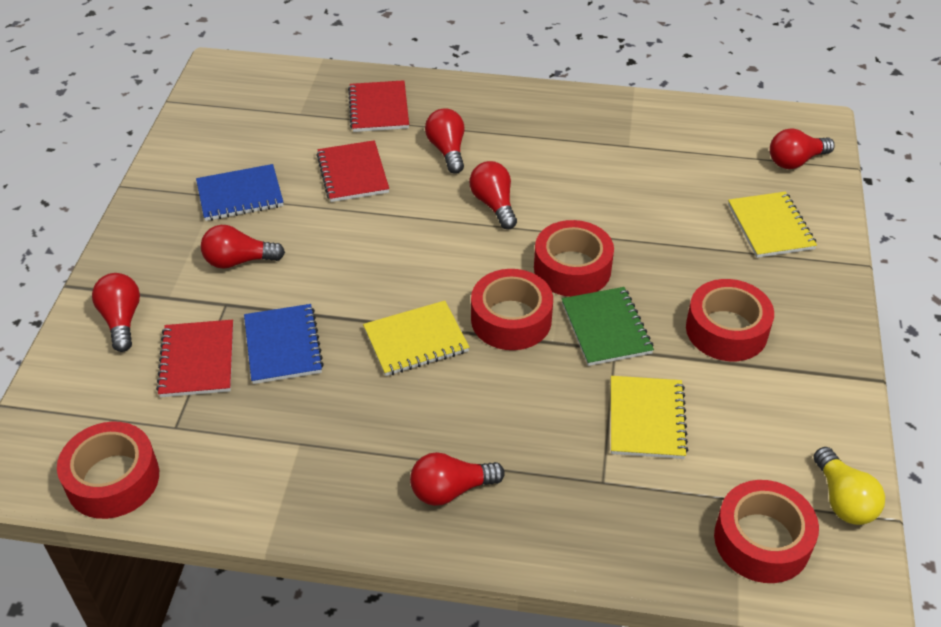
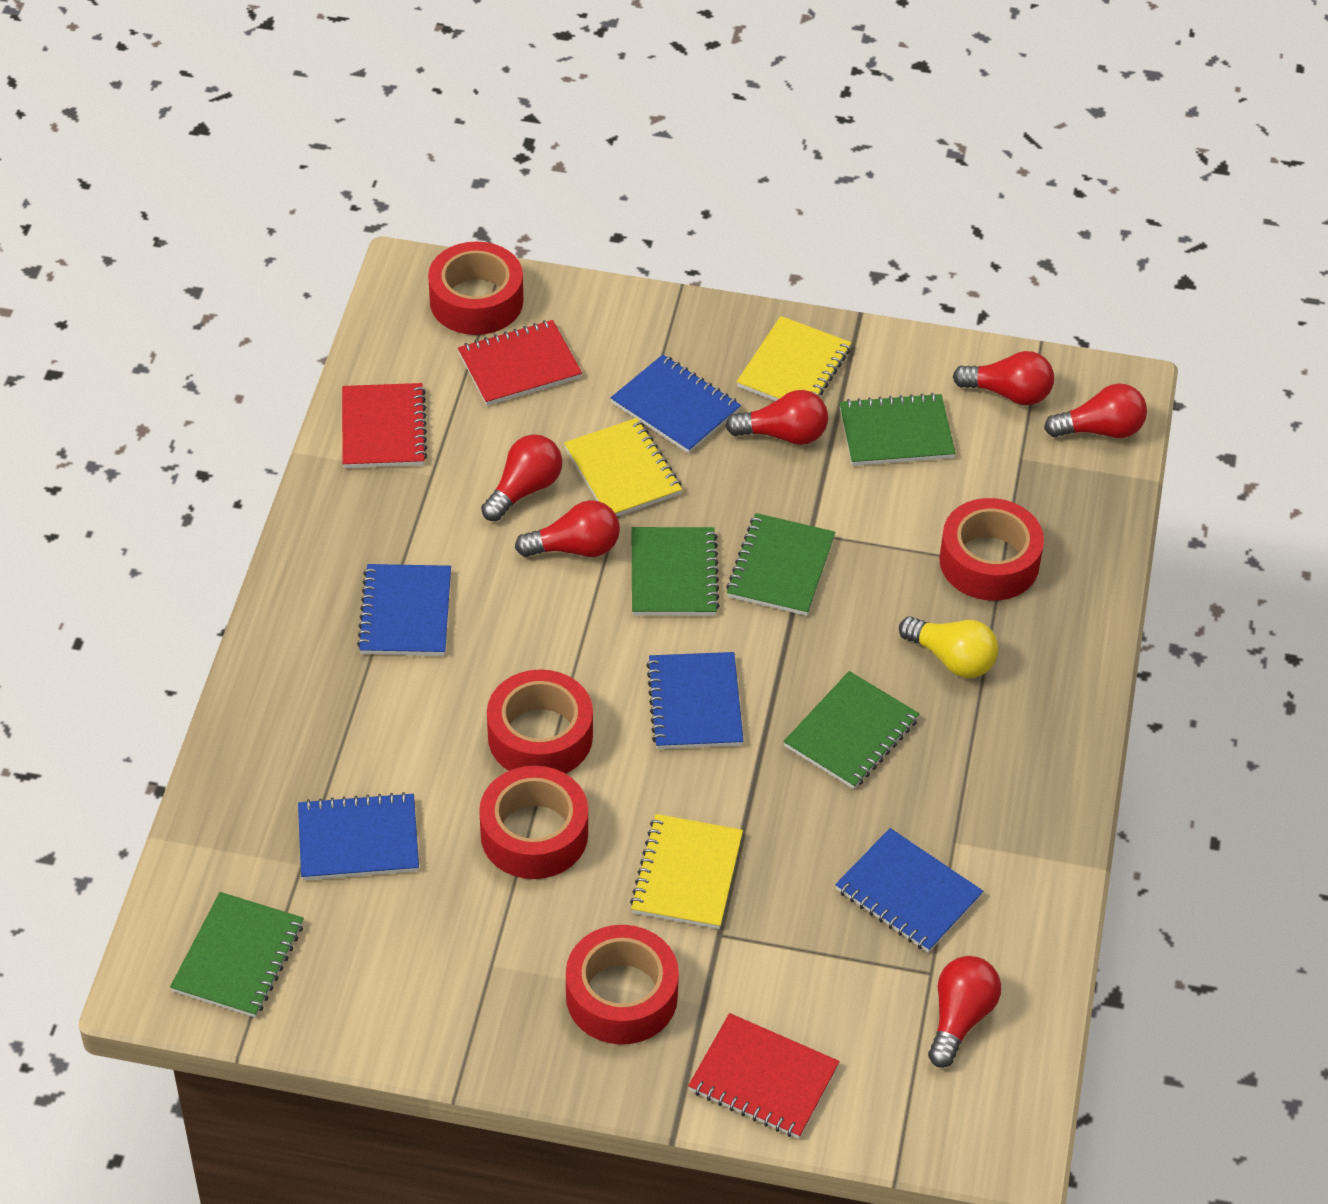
blue notebook: 2 -> 5
green notebook: 1 -> 5

